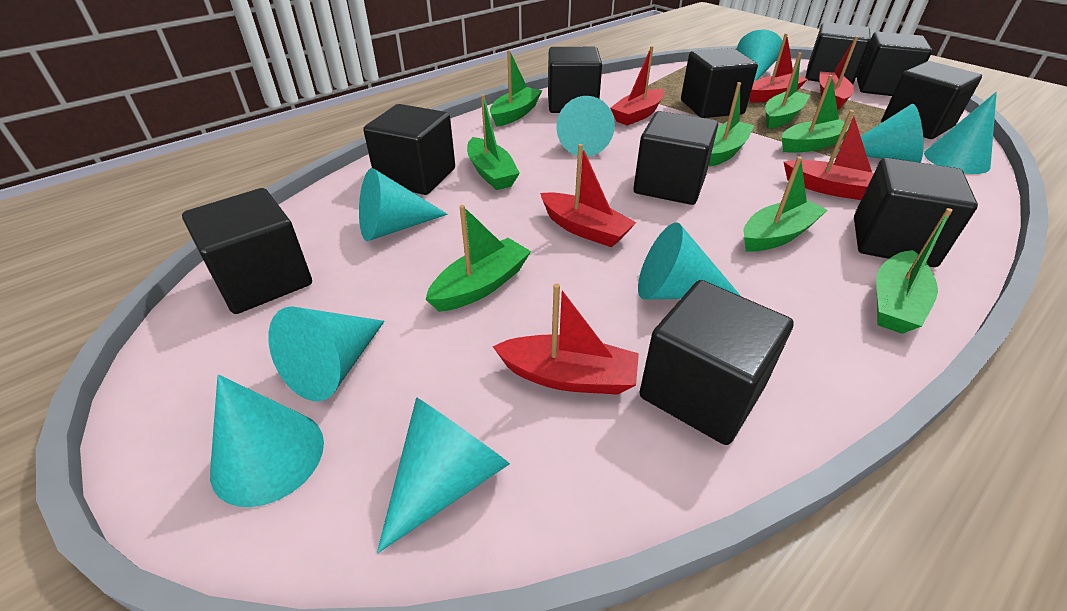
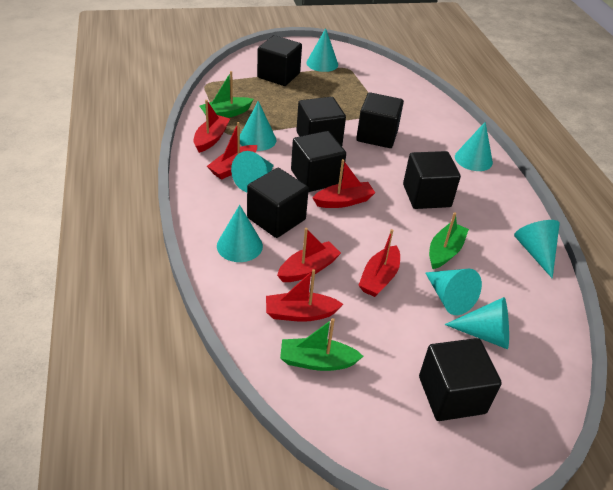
black cube: 10 -> 7
green boat: 8 -> 3
turquoise cone: 9 -> 8

